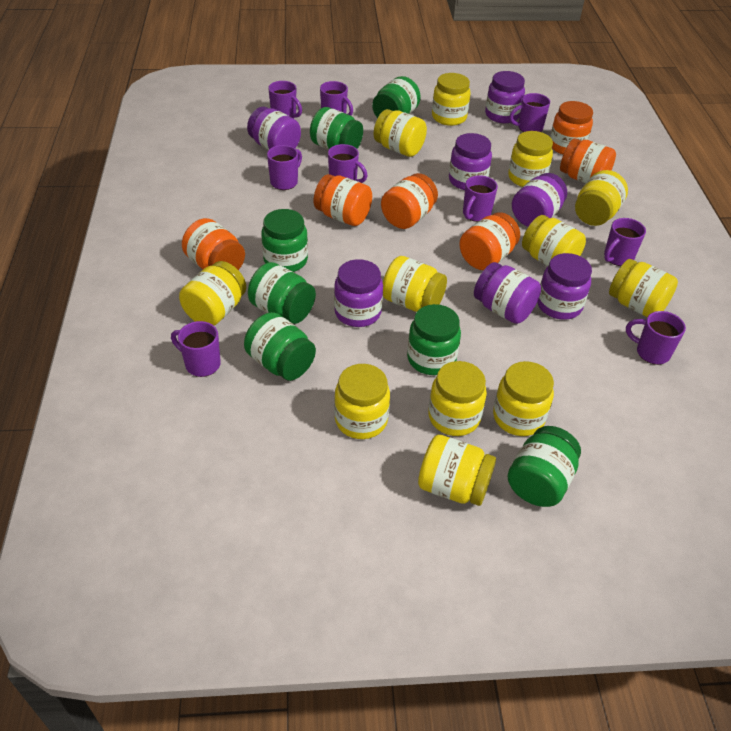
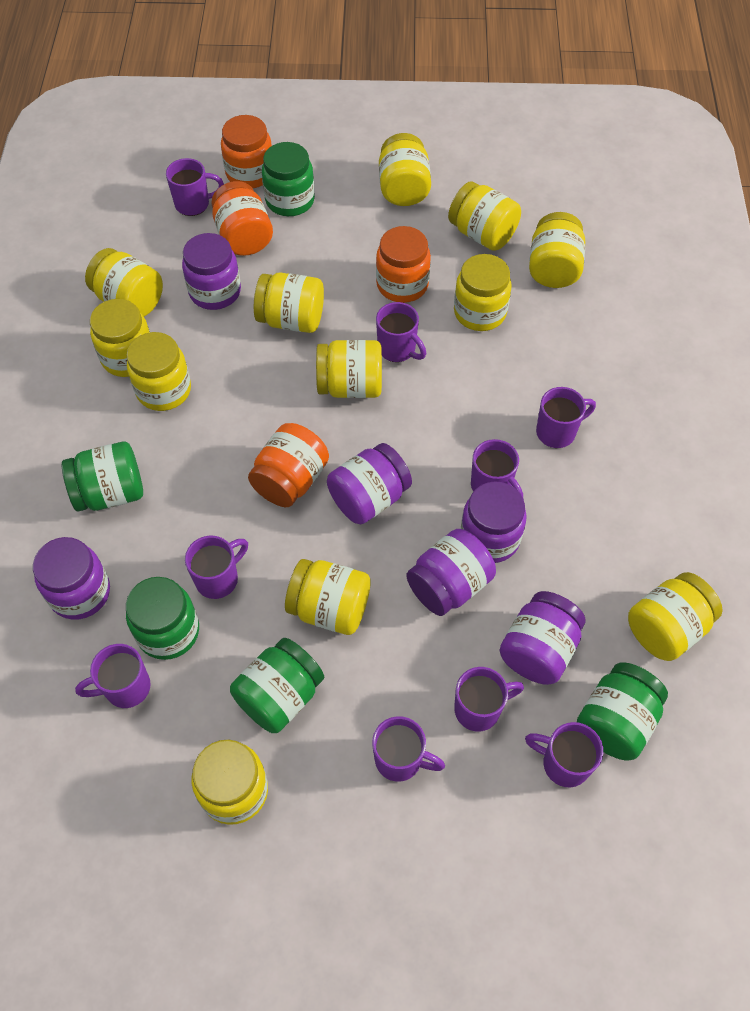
green jar: 7 -> 5
orange jar: 6 -> 4
purple jar: 7 -> 6

